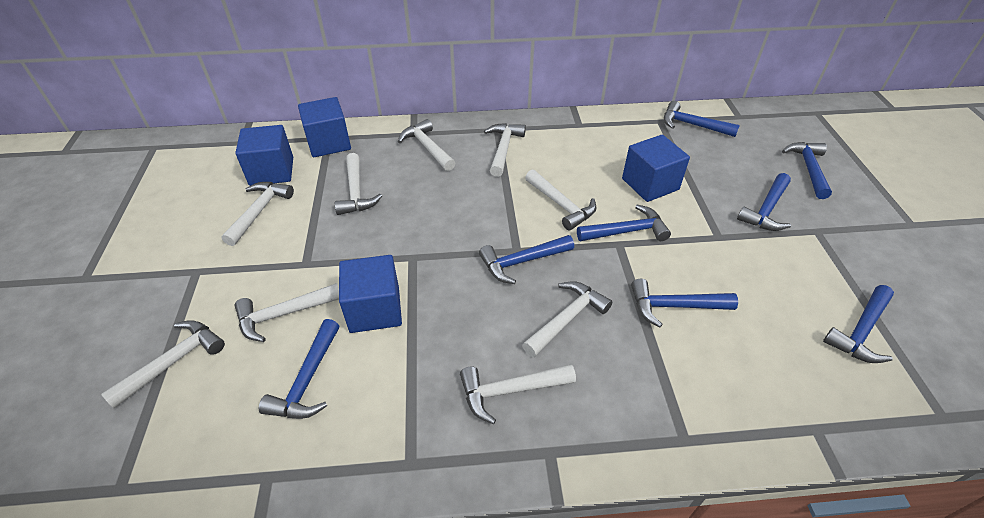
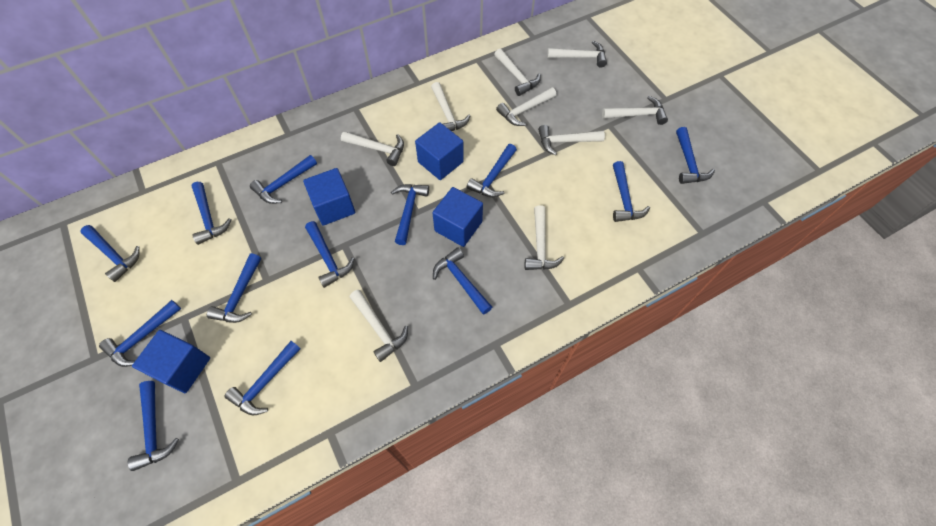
blue hammer: 8 -> 13

